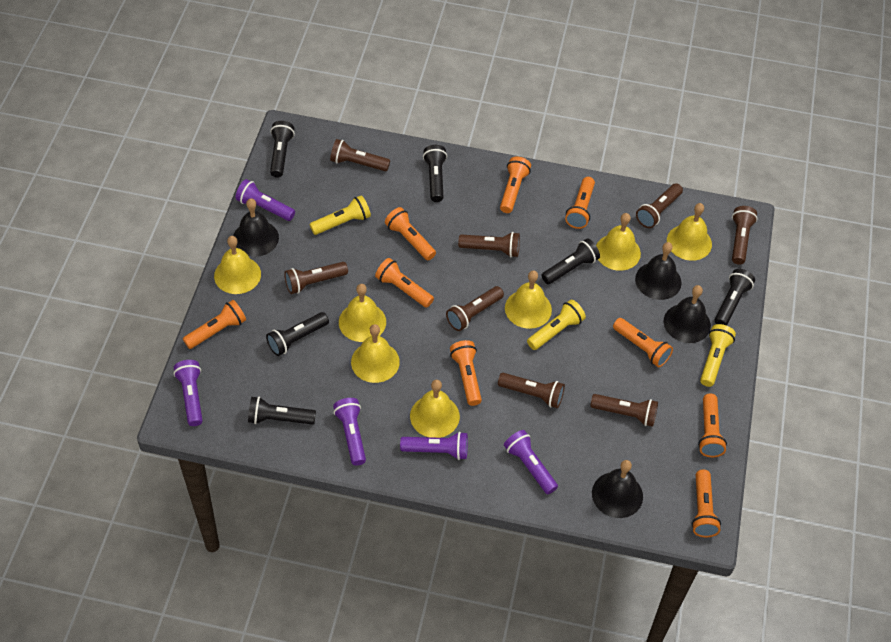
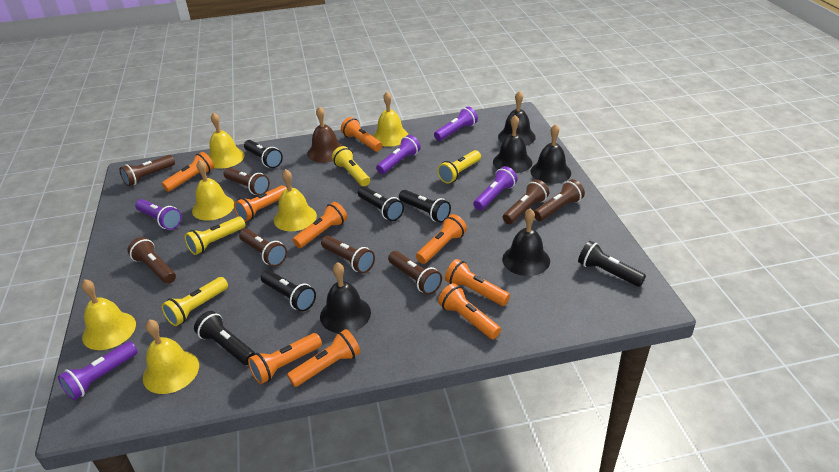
black bell: 4 -> 5
brown bell: 0 -> 1
yellow bell: 7 -> 6
yellow flashlight: 3 -> 4

